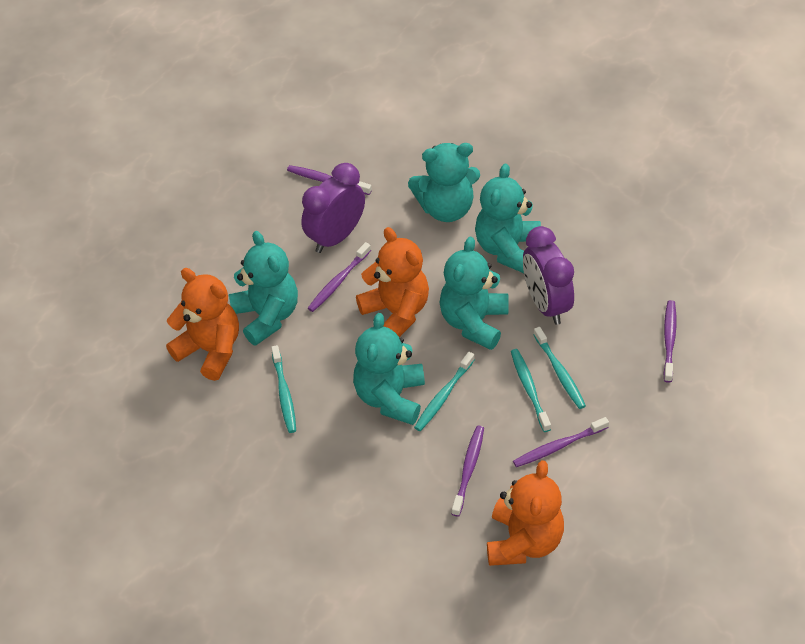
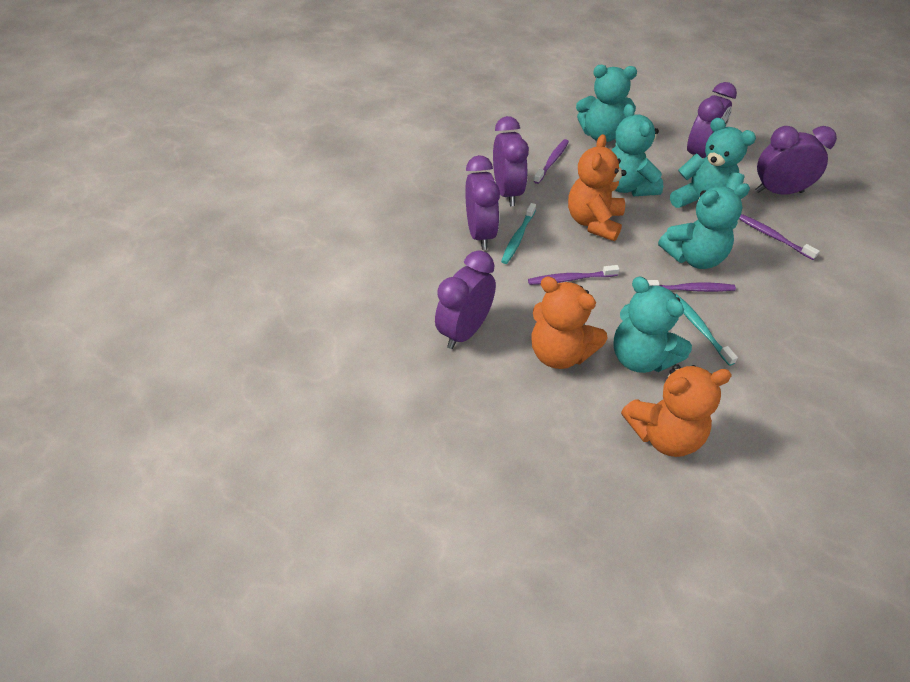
purple clock: 2 -> 5
purple toothbrush: 5 -> 4
turquoise toothbrush: 4 -> 2

